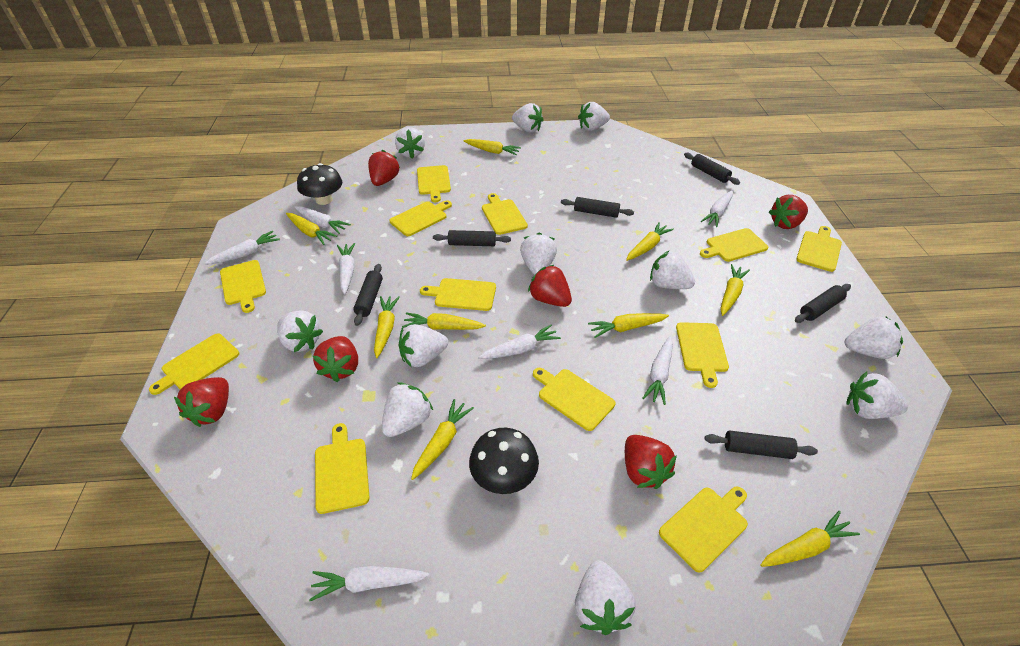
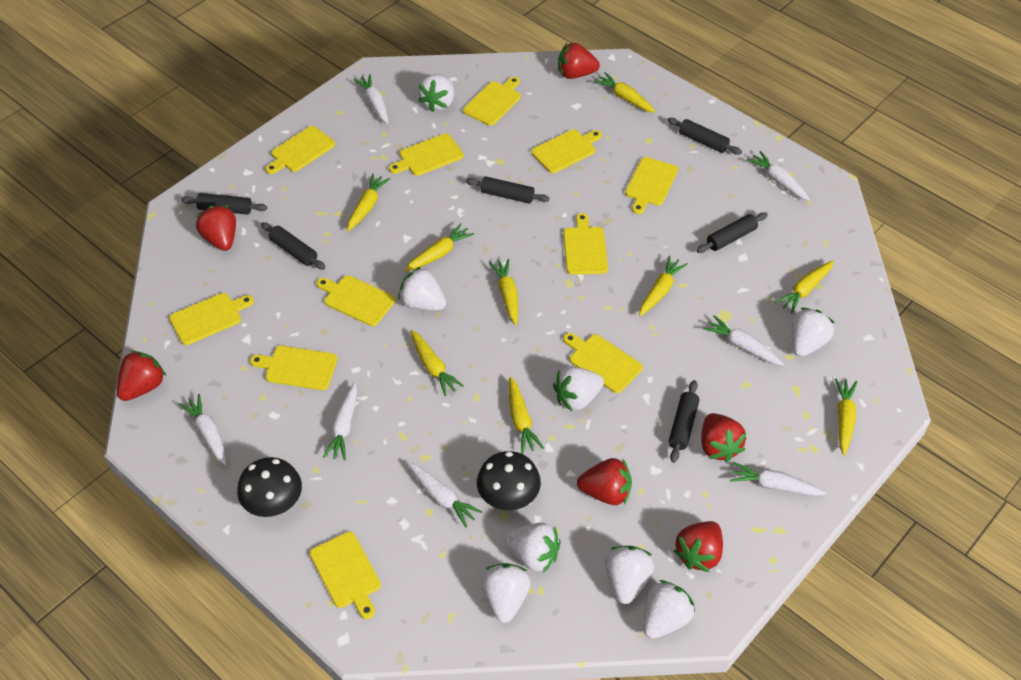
white strawberry: 11 -> 8
yellow cutting board: 12 -> 11

